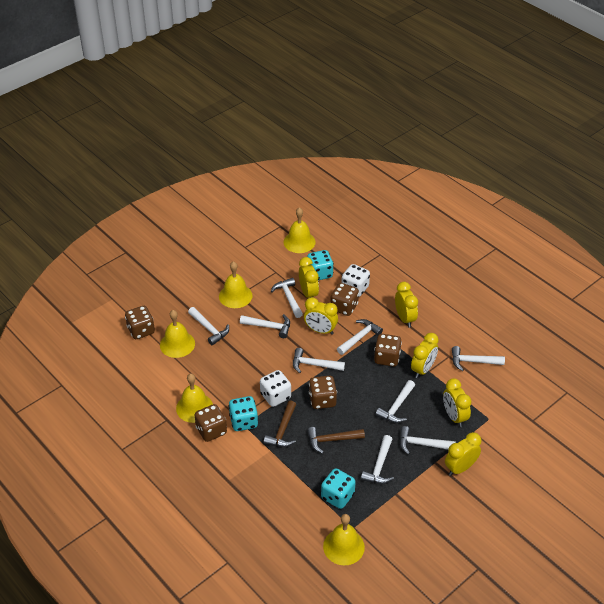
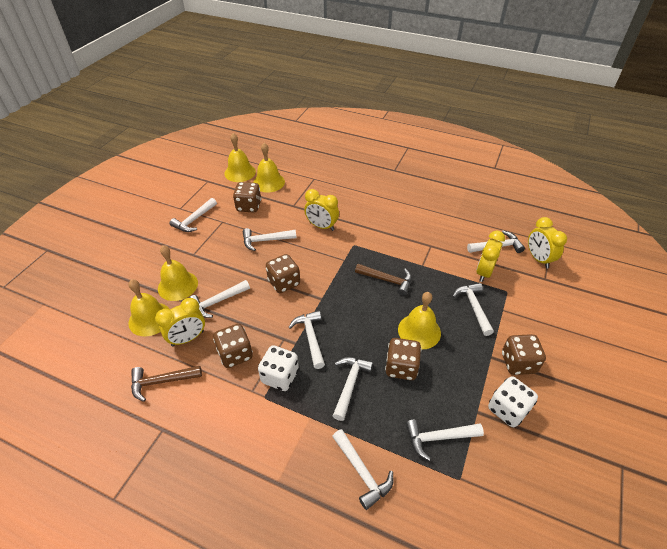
turquoise dice: 3 -> 0
yellow clock: 6 -> 4

